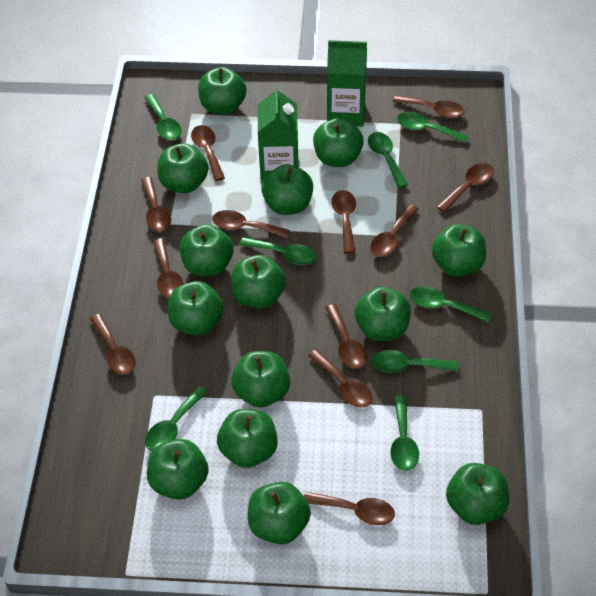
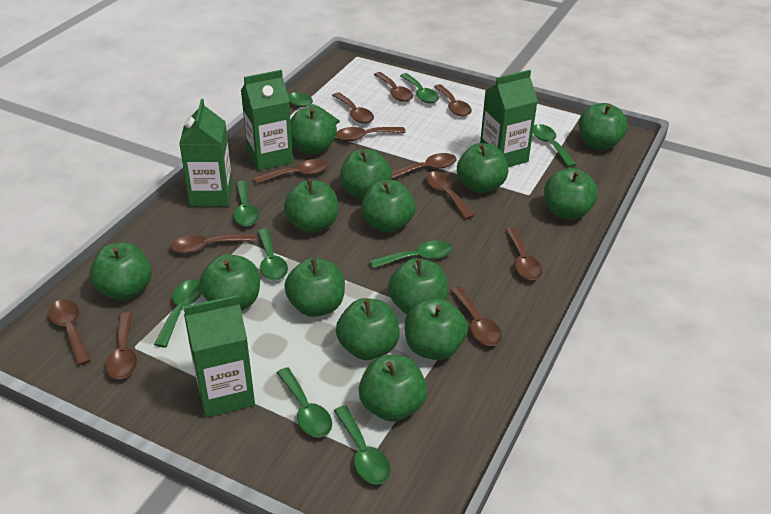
green carton: 2 -> 4
green spoon: 8 -> 9

